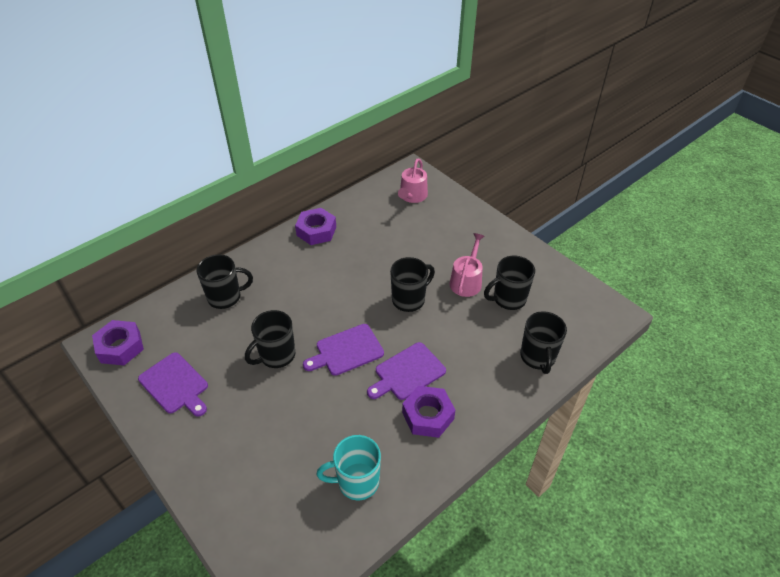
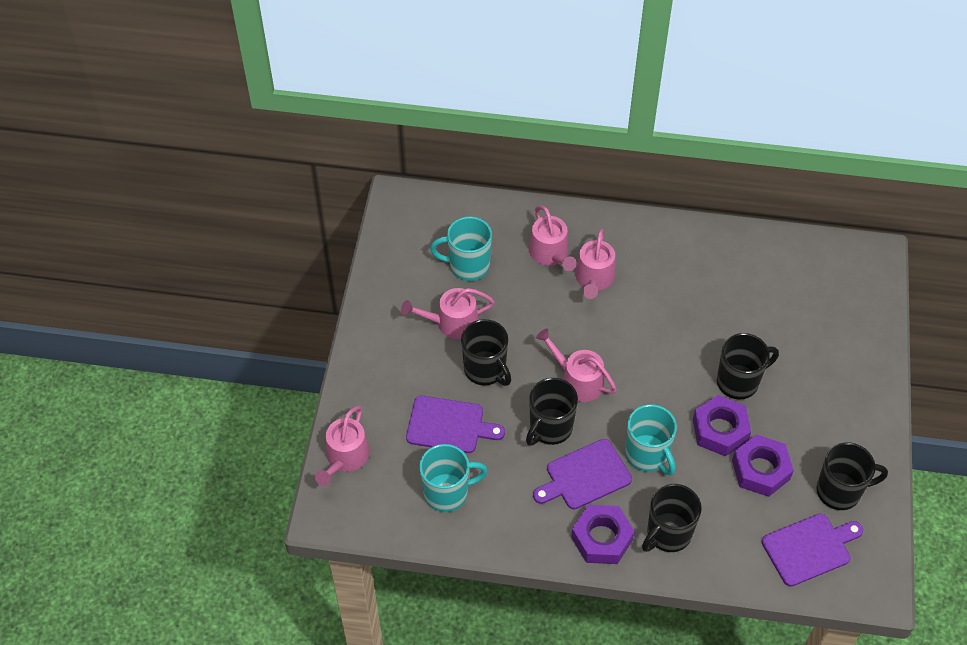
pink watering can: 2 -> 5
turquoise mug: 1 -> 3

